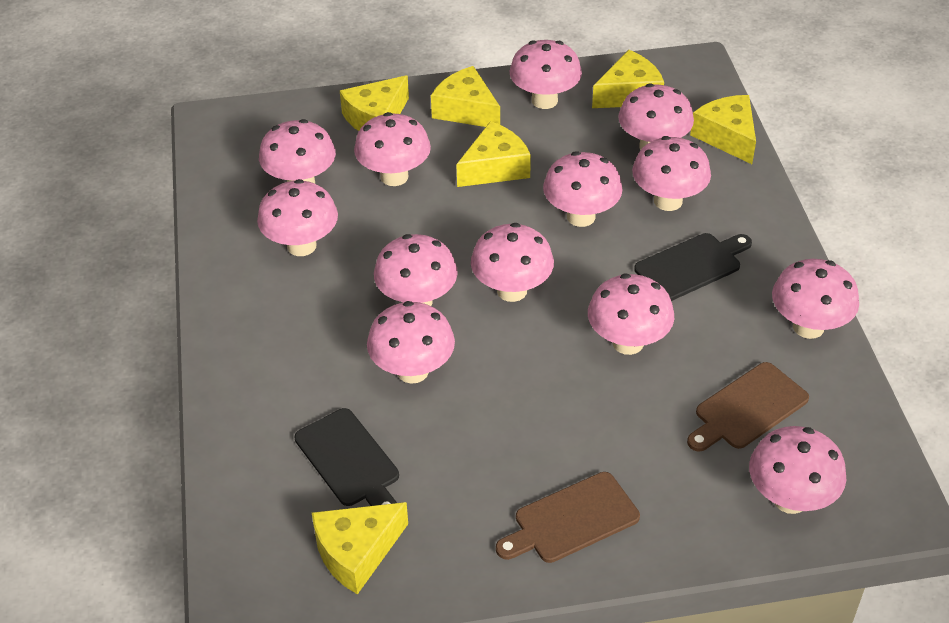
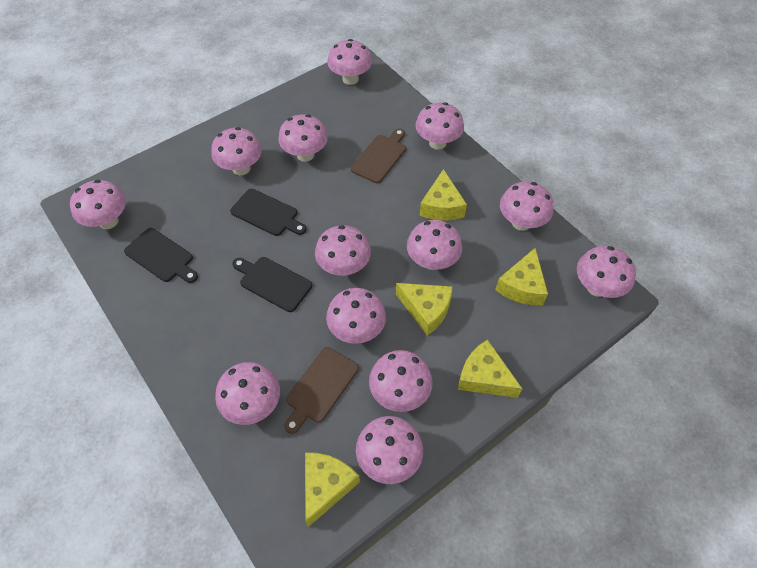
black cutting board: 2 -> 3
yellow cheese: 6 -> 5

